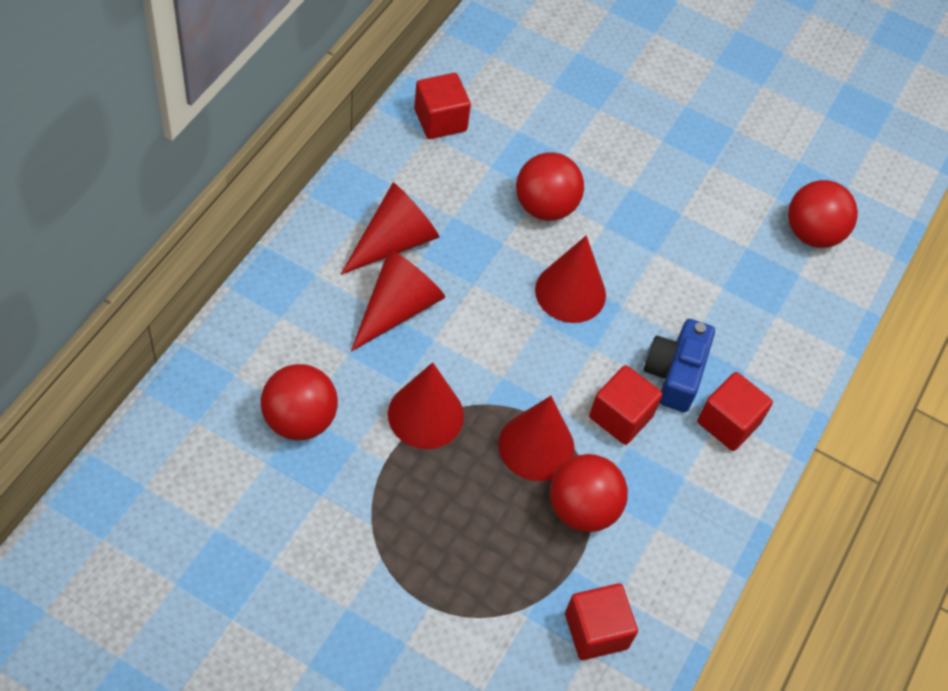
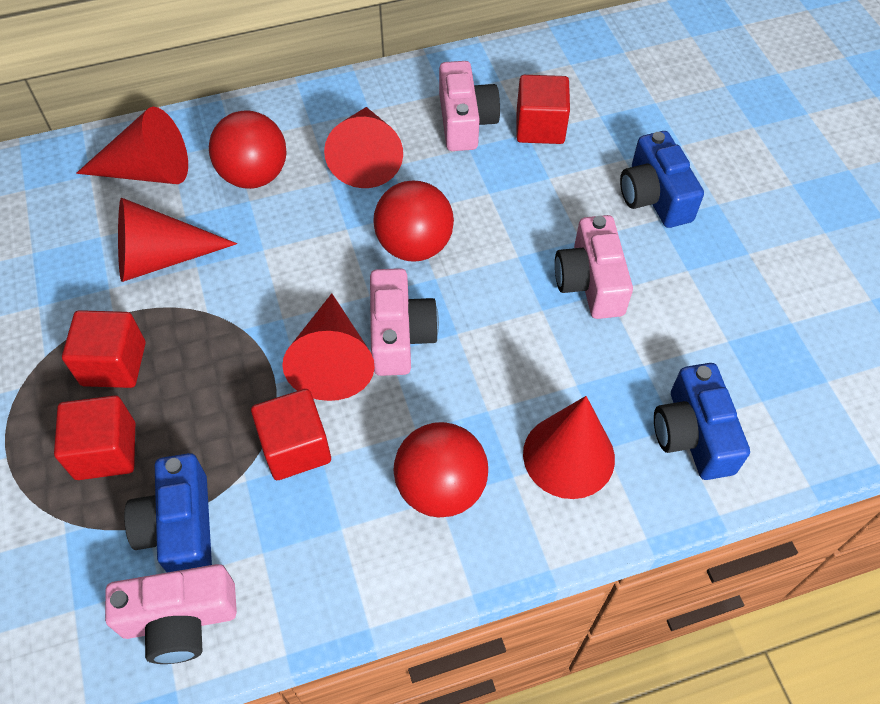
blue camera: 1 -> 3
pink camera: 0 -> 4
red ball: 4 -> 3

